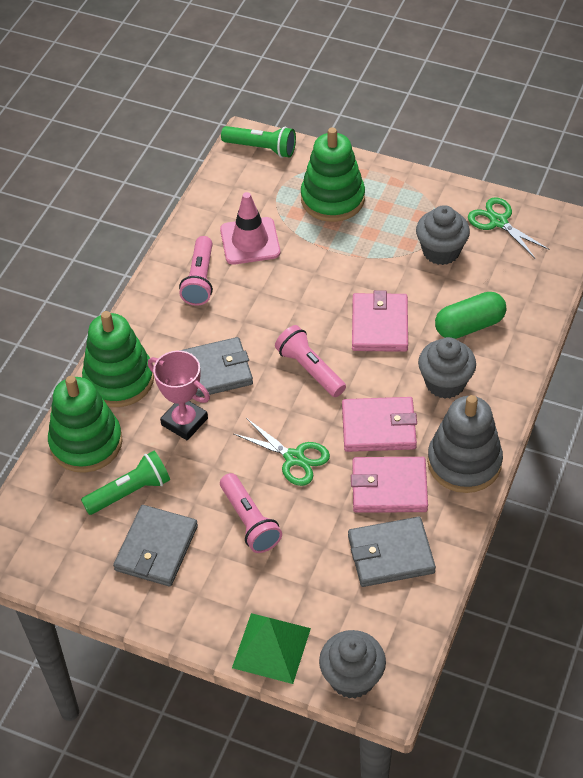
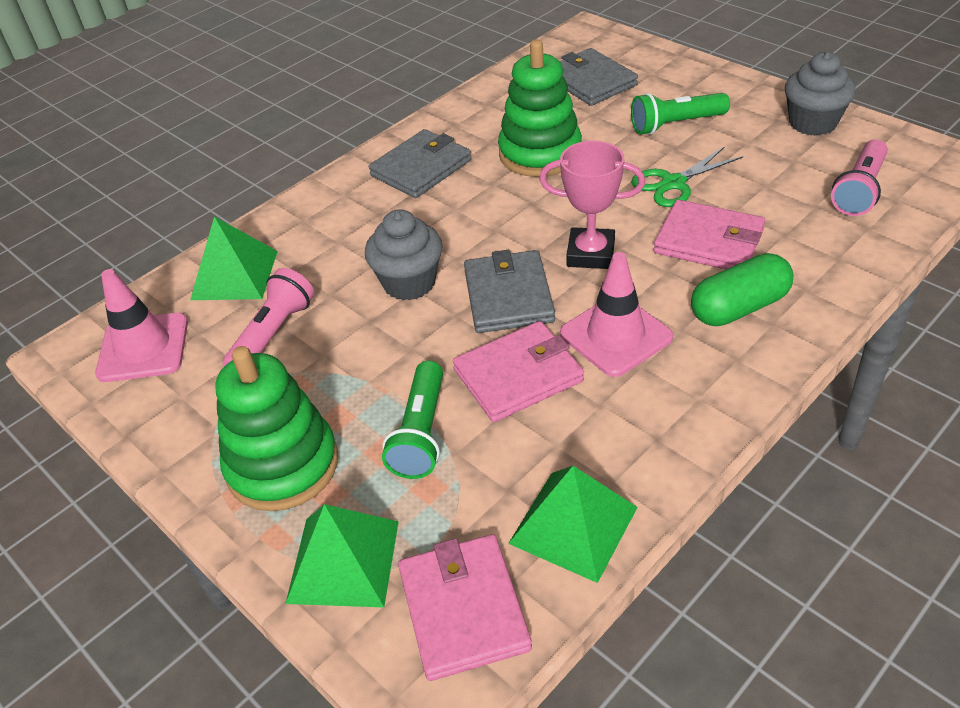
green pyramid: 1 -> 3
green scissors: 2 -> 1
green stacking toy: 3 -> 2
grey cupcake: 3 -> 2
grey stacking toy: 1 -> 0
pink flashlight: 3 -> 2
pink traffic cone: 1 -> 2

